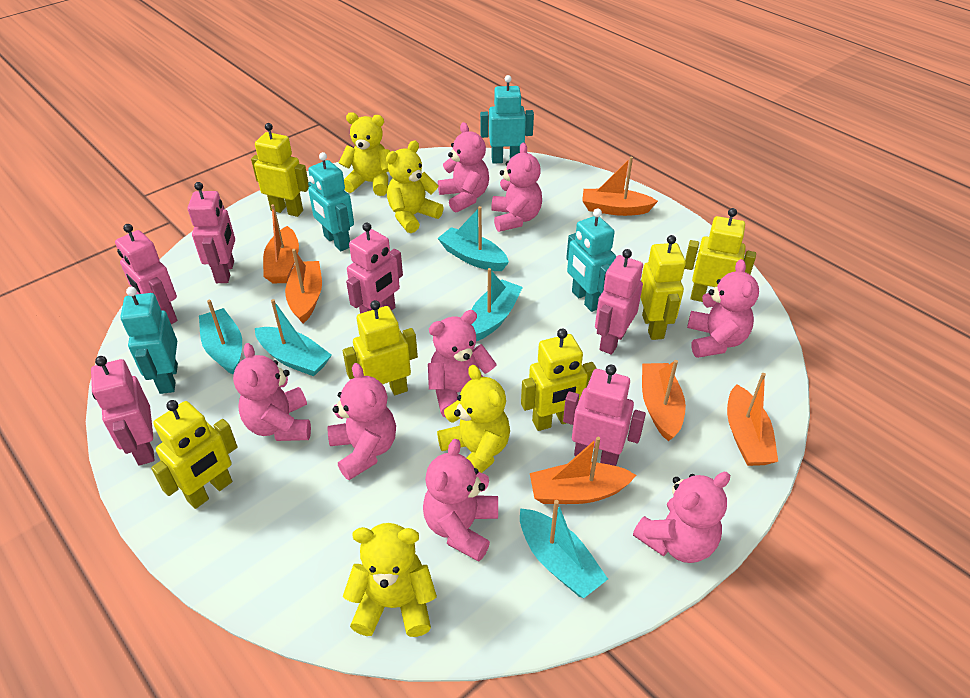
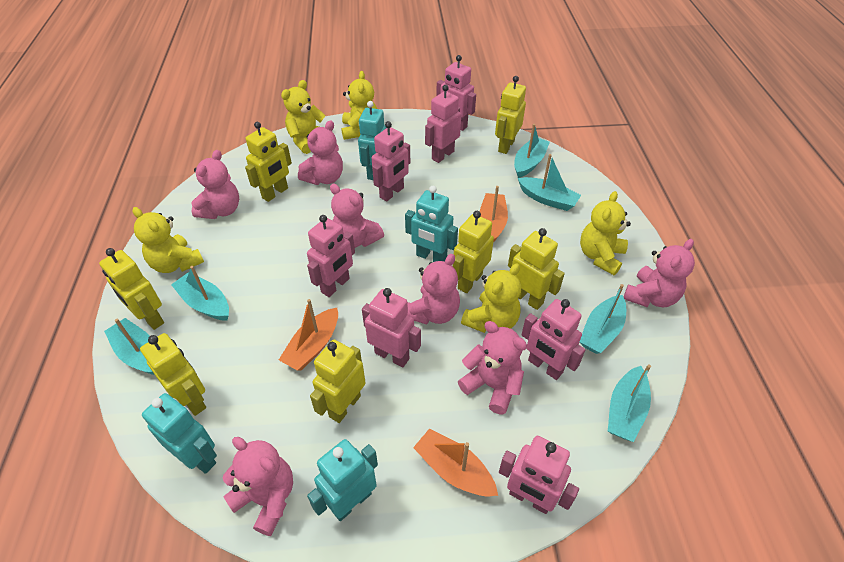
orange boat: 6 -> 3
pink robot: 6 -> 7
pink teddy bear: 8 -> 7
turquoise boat: 5 -> 6
yellow robot: 6 -> 7
yellow teddy bear: 4 -> 5

